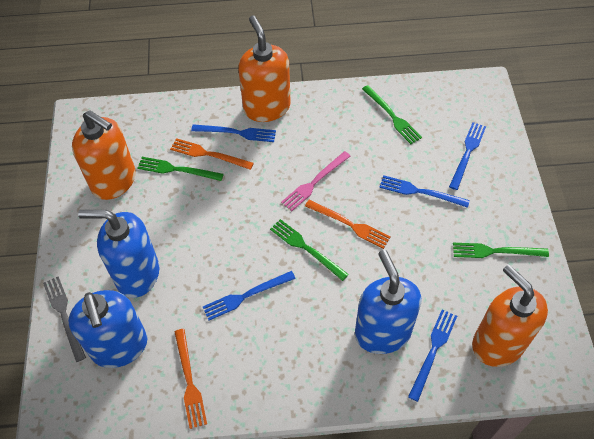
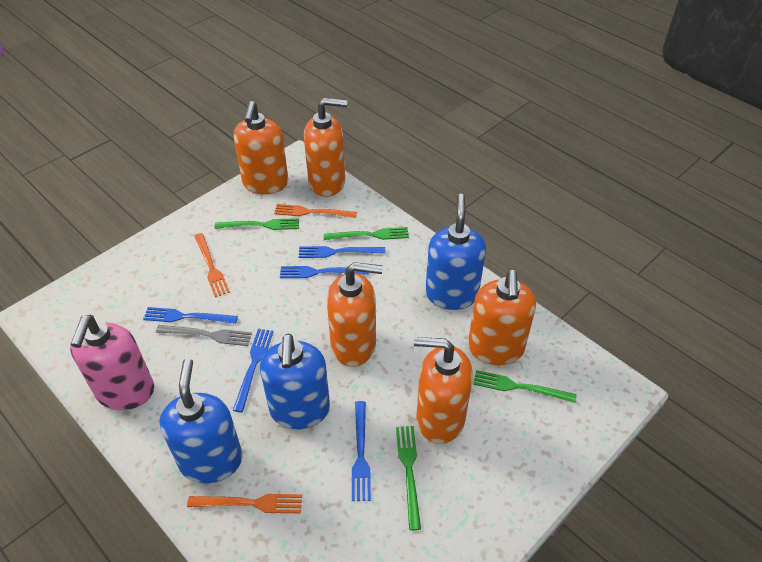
orange soap dispenser: 3 -> 5
pink fork: 1 -> 0
pink soap dispenser: 0 -> 1

